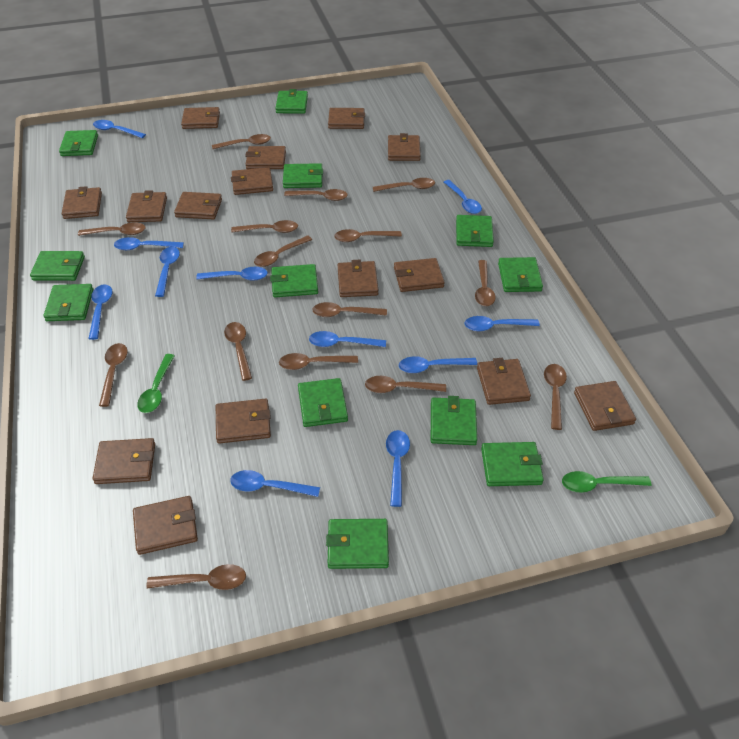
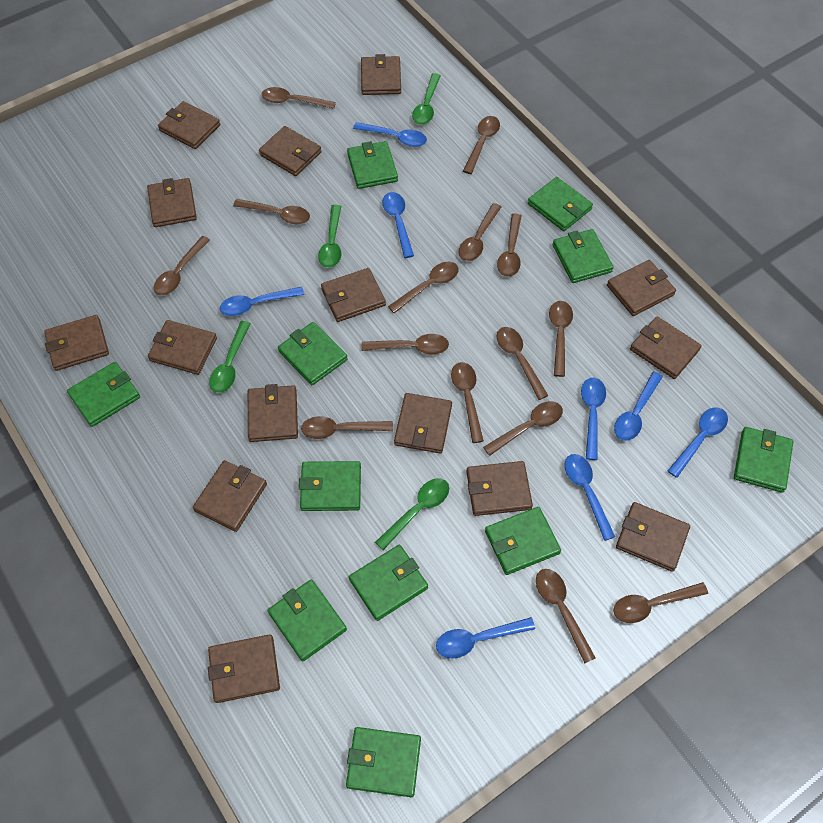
blue spoon: 11 -> 8
green spoon: 2 -> 4
green wallet: 12 -> 11

